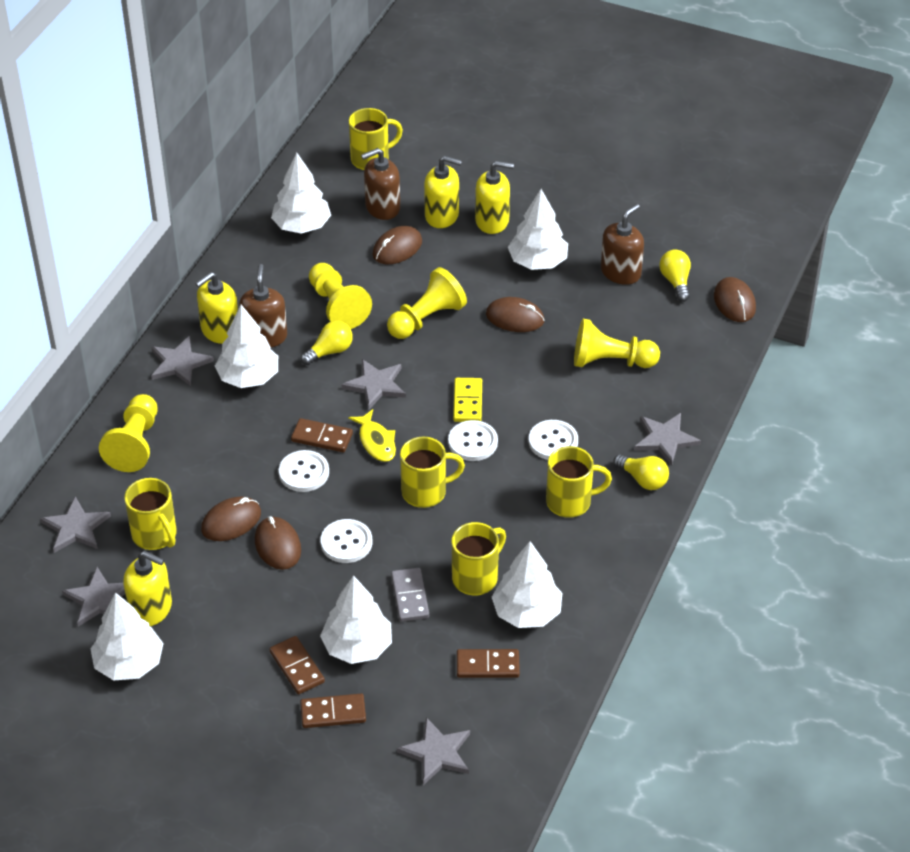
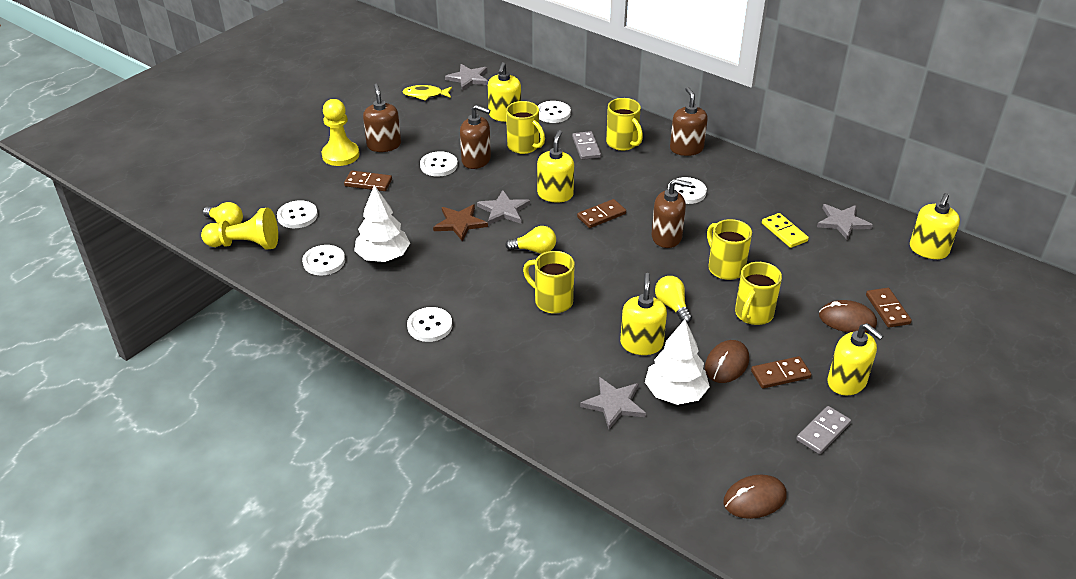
brown mouse: 5 -> 3
brown soap dispenser: 3 -> 4
brown star: 0 -> 1
grey domino: 1 -> 2
grey star: 6 -> 4
white button: 4 -> 6
white tree: 6 -> 2
yellow pawn: 4 -> 2
yellow soap dispenser: 4 -> 5

